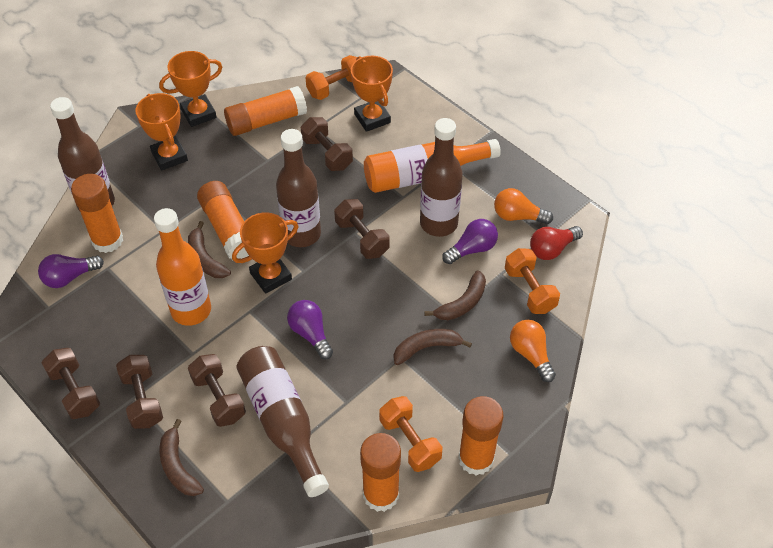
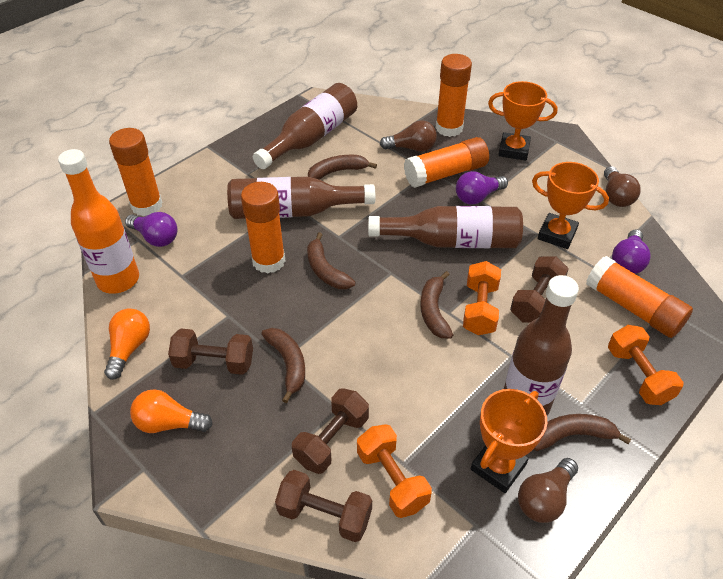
brown banana: 4 -> 5
brown dumbbell: 5 -> 4
brown light bulb: 0 -> 3
orange bottle: 2 -> 1
orange trophy: 4 -> 3
red light bulb: 1 -> 0

